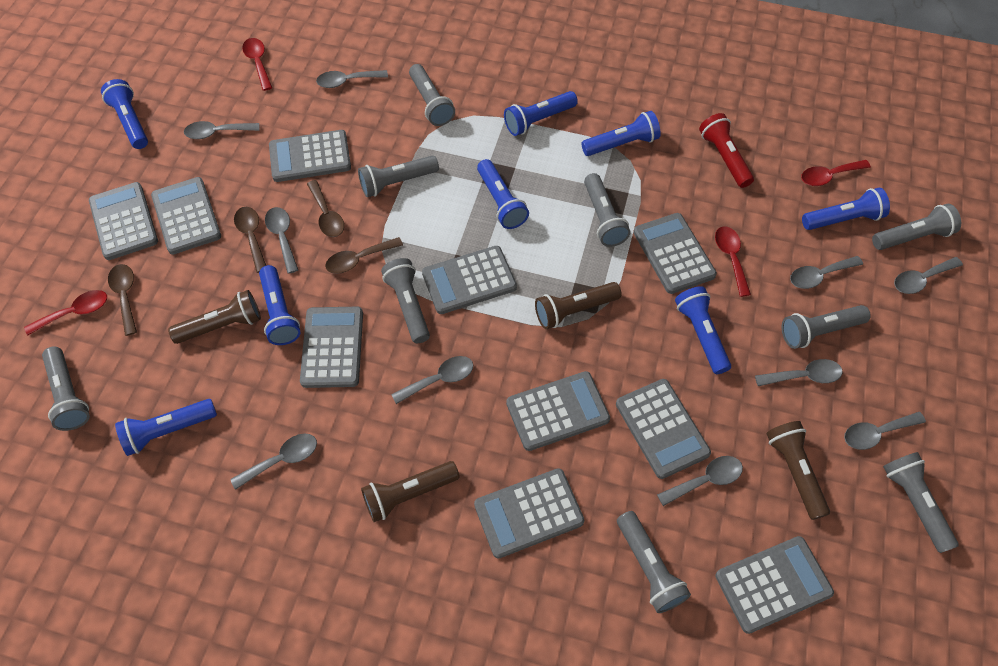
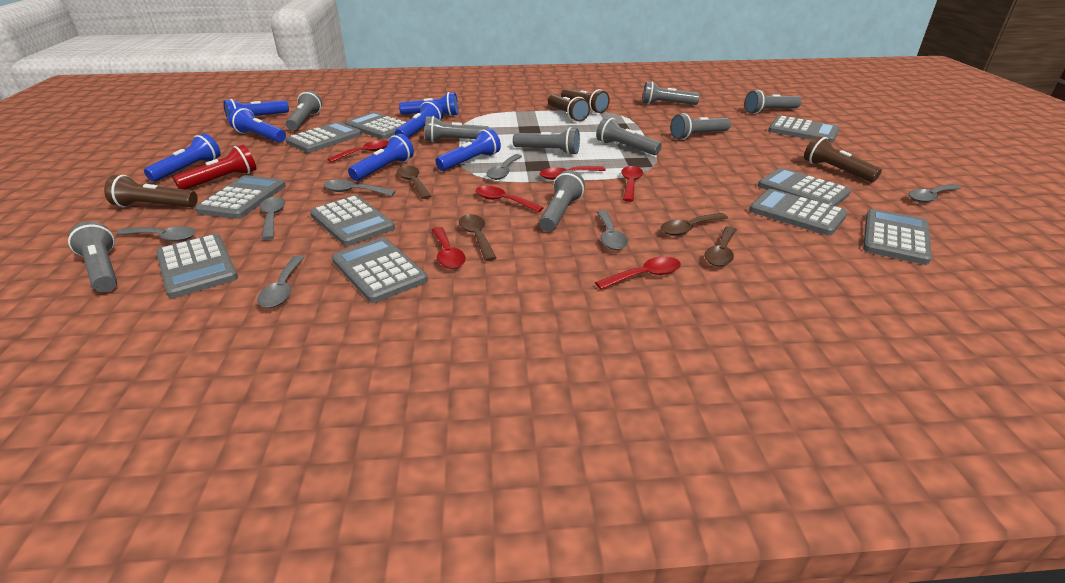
blue flashlight: 8 -> 7
grey spoon: 10 -> 7
red spoon: 4 -> 6

